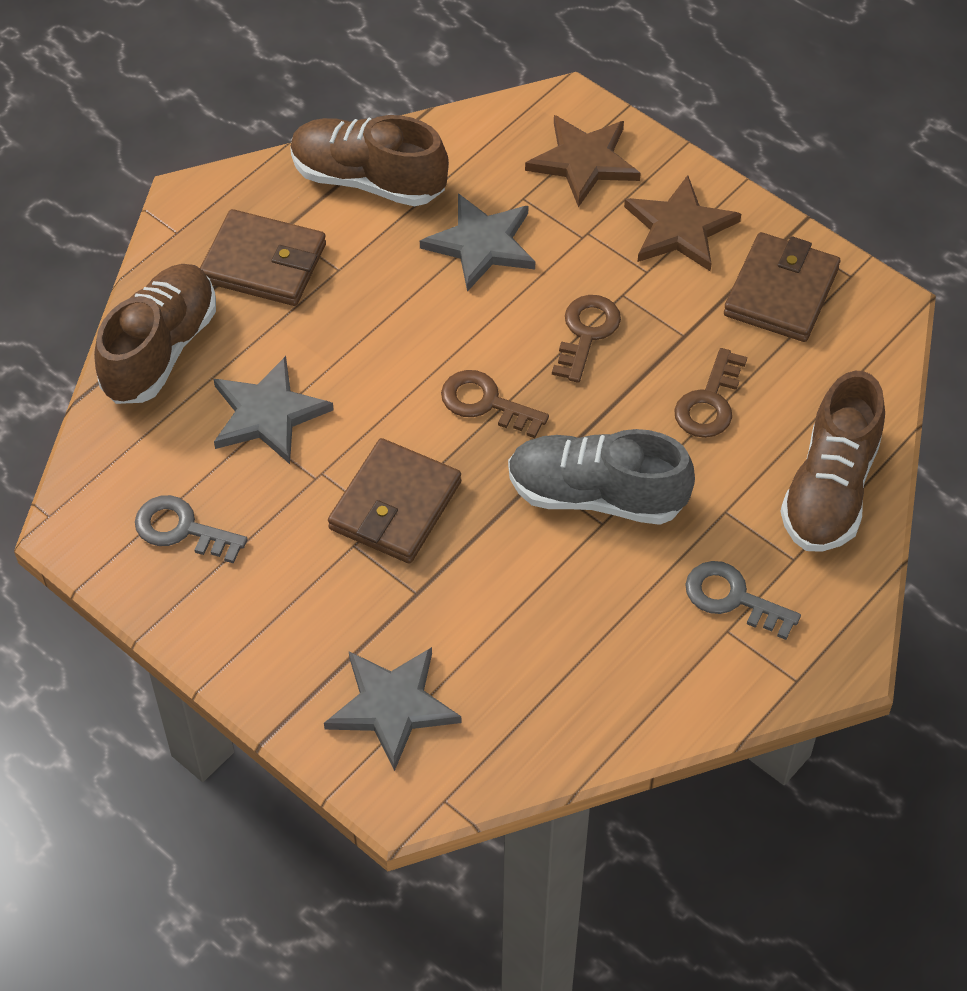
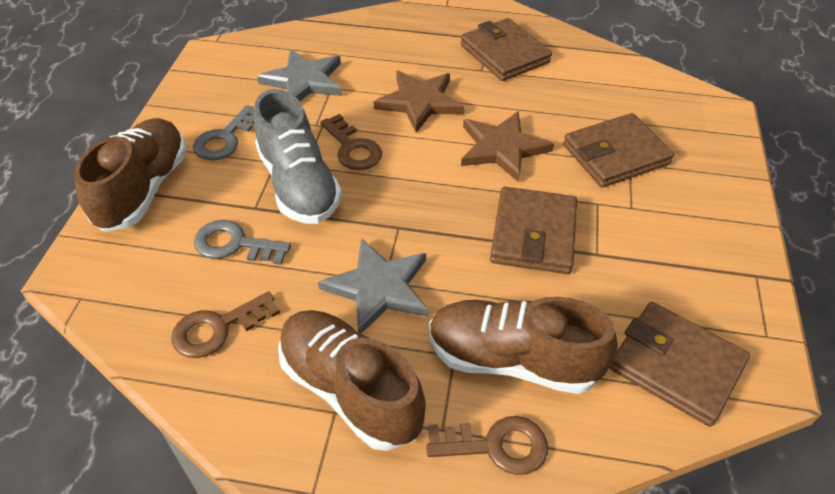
brown wallet: 3 -> 4
grey star: 3 -> 2

